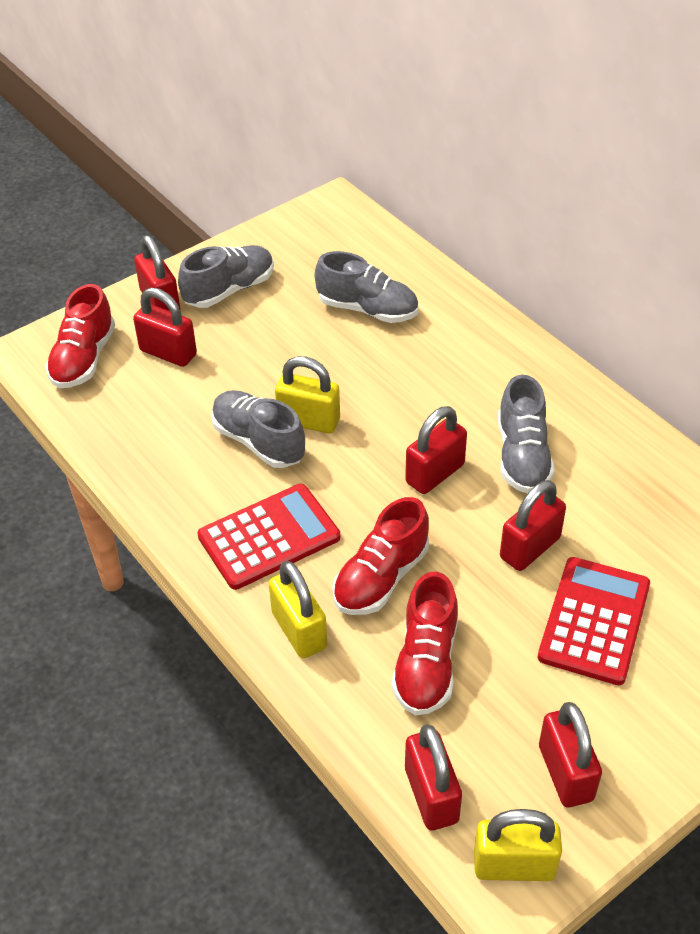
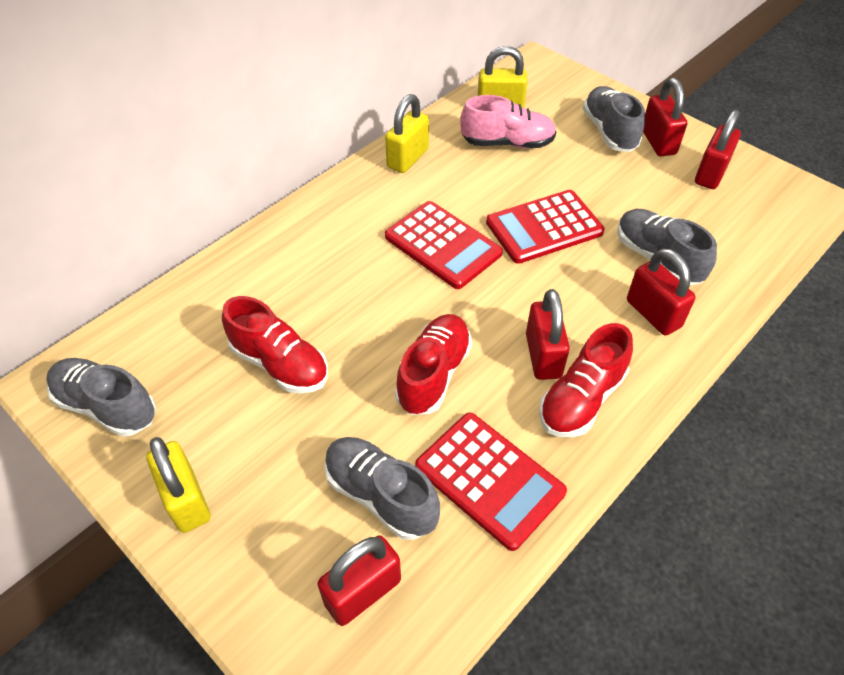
pink shoe: 0 -> 1
red calculator: 2 -> 3
red padlock: 6 -> 5

